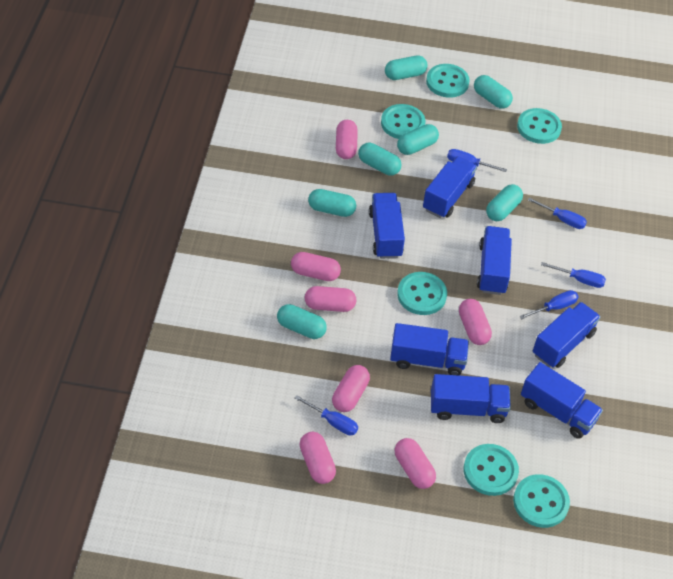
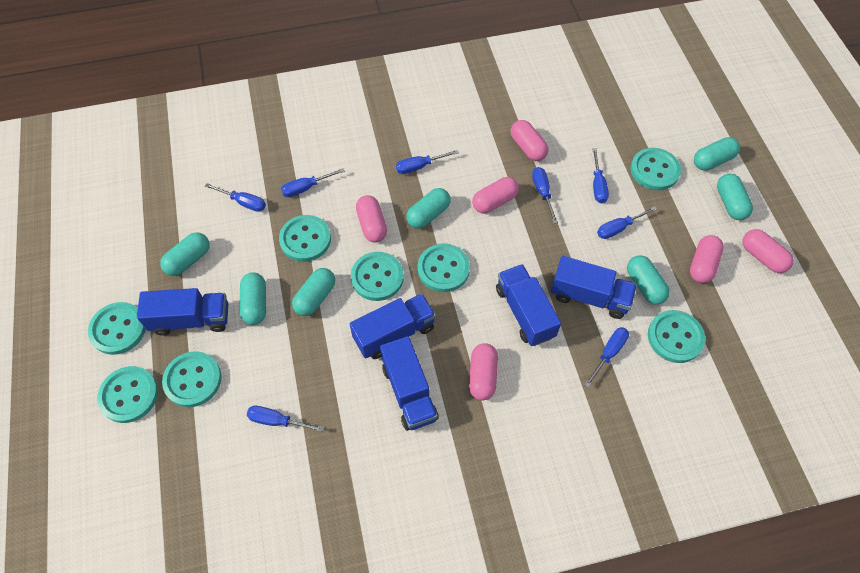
blue screwdriver: 5 -> 8
blue truck: 7 -> 5
pink capsule: 7 -> 6
turquoise button: 6 -> 8

